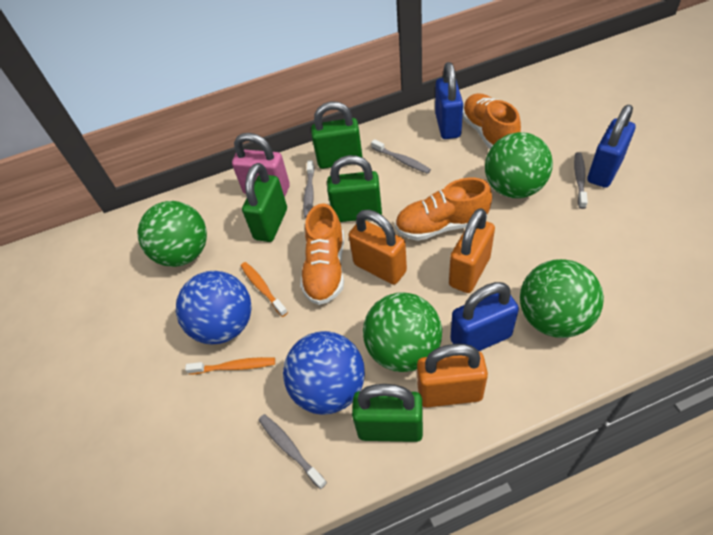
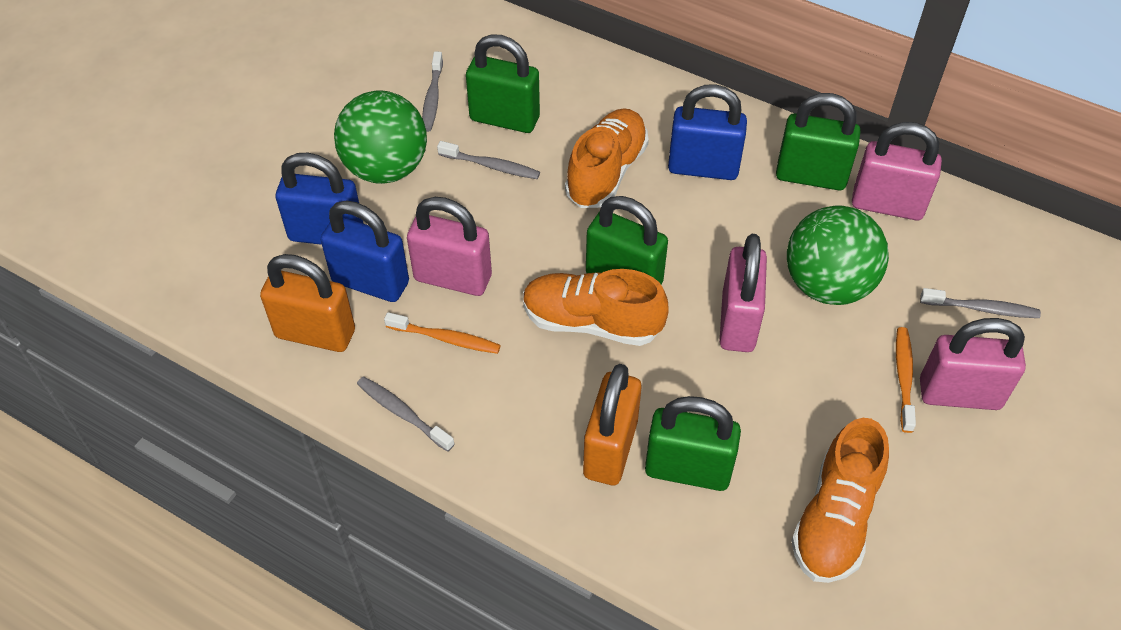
blue ball: 2 -> 0
green ball: 4 -> 2
orange padlock: 3 -> 2
pink padlock: 1 -> 4

